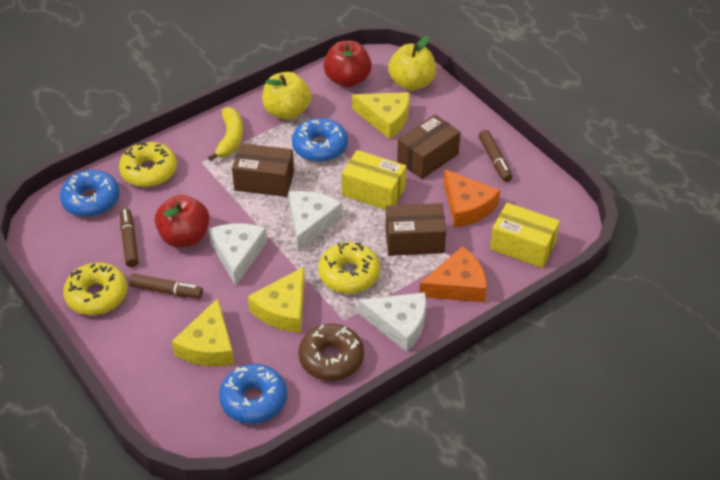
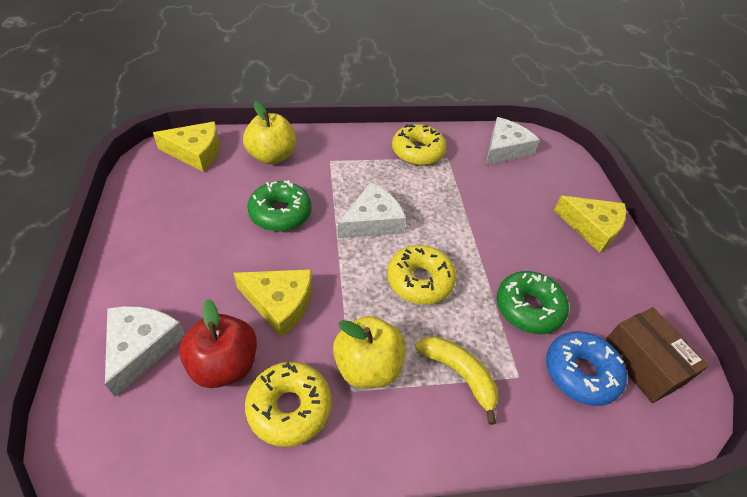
blue donut: 3 -> 1
brown box: 3 -> 1
brown donut: 1 -> 0
brown marker: 3 -> 0
green donut: 0 -> 2
orange cheese: 2 -> 0
red apple: 2 -> 1
yellow box: 2 -> 0

